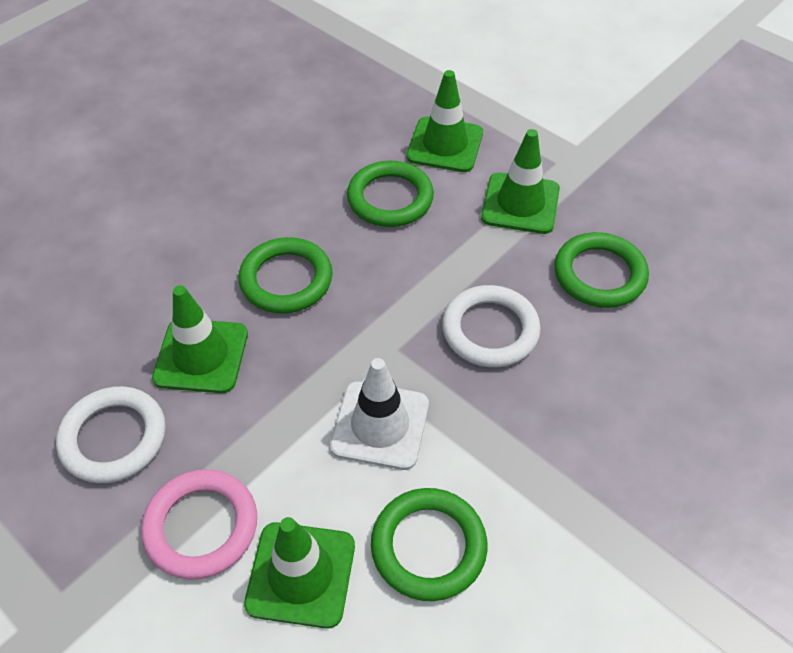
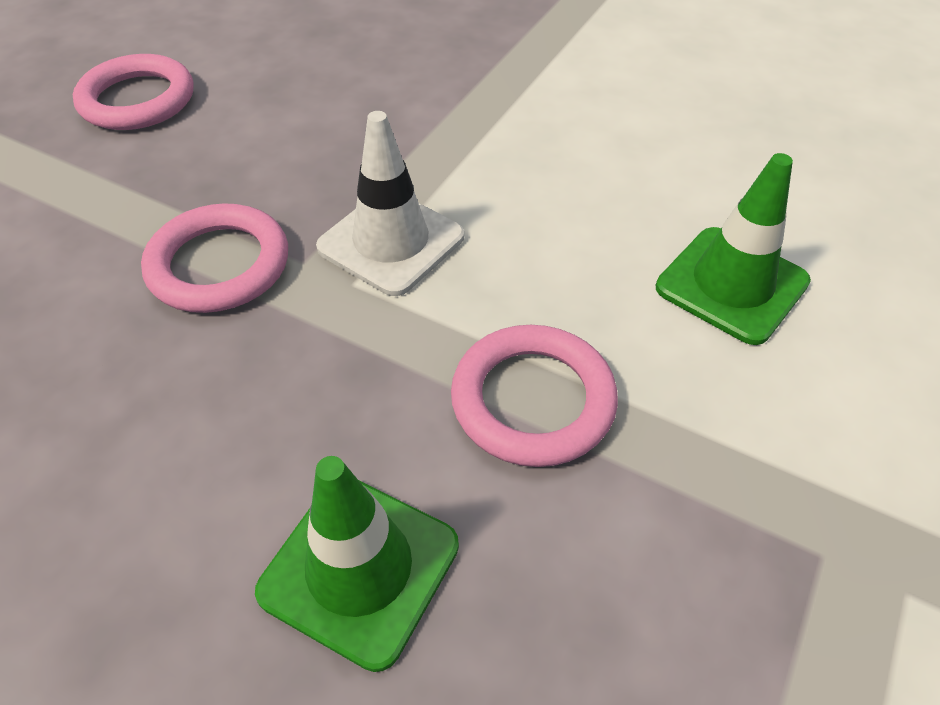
green ring: 4 -> 0
green traffic cone: 4 -> 2
pink ring: 1 -> 3
white ring: 2 -> 0

